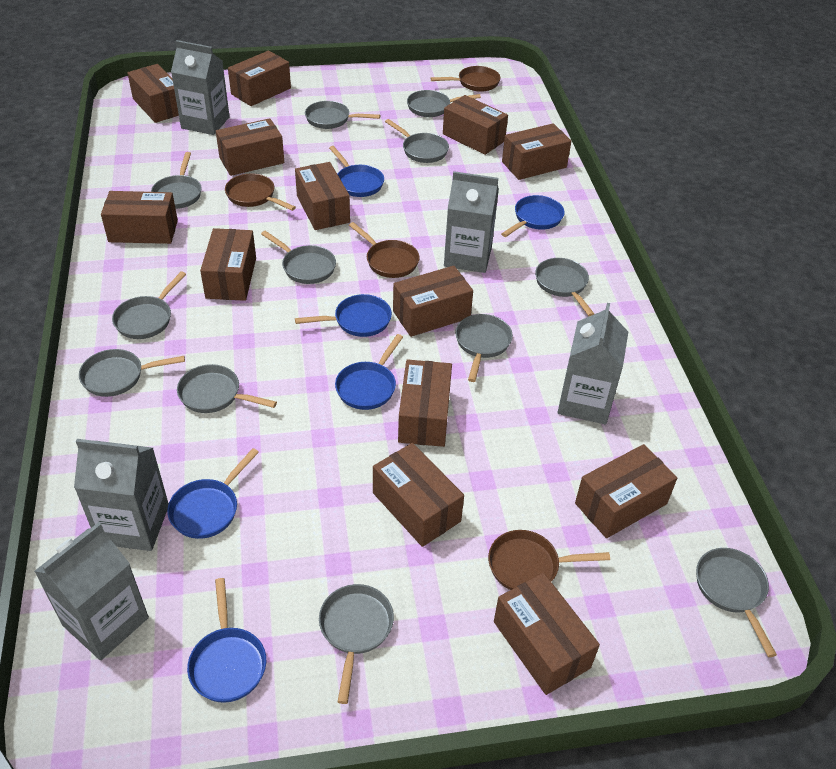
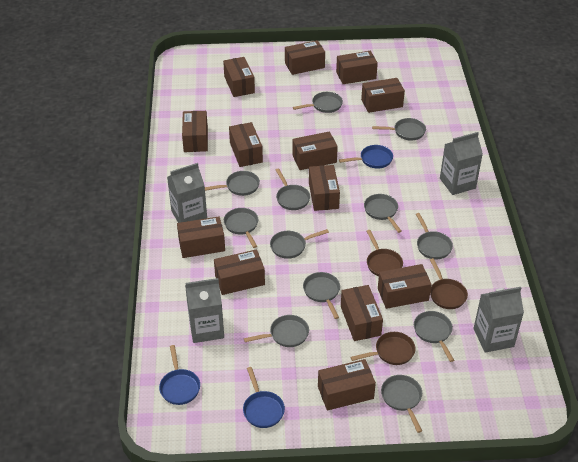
blue pan: 6 -> 3
brown pan: 4 -> 3
grey carton: 5 -> 4

